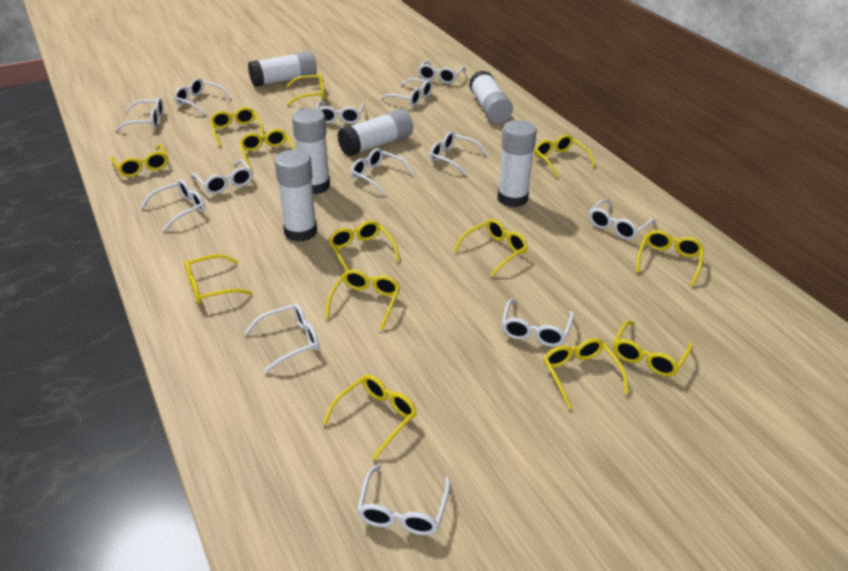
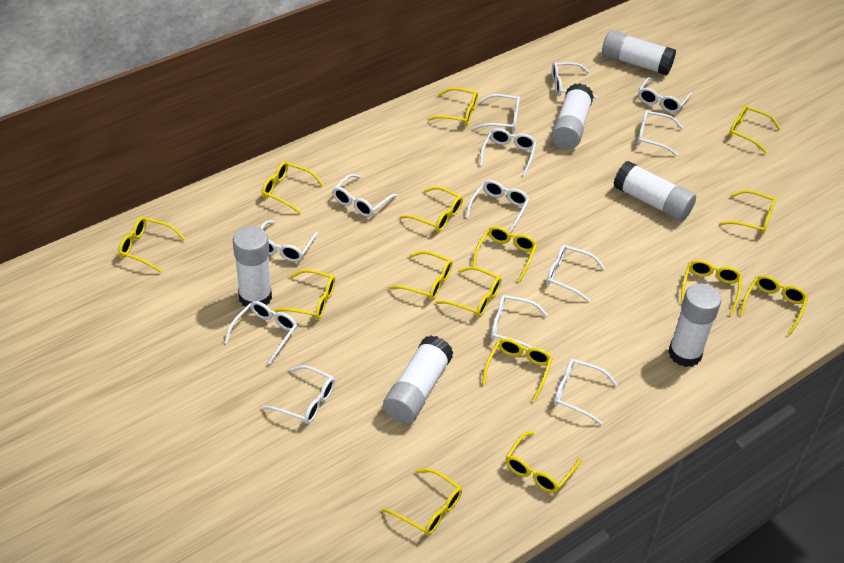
yellow glasses: 13 -> 15

